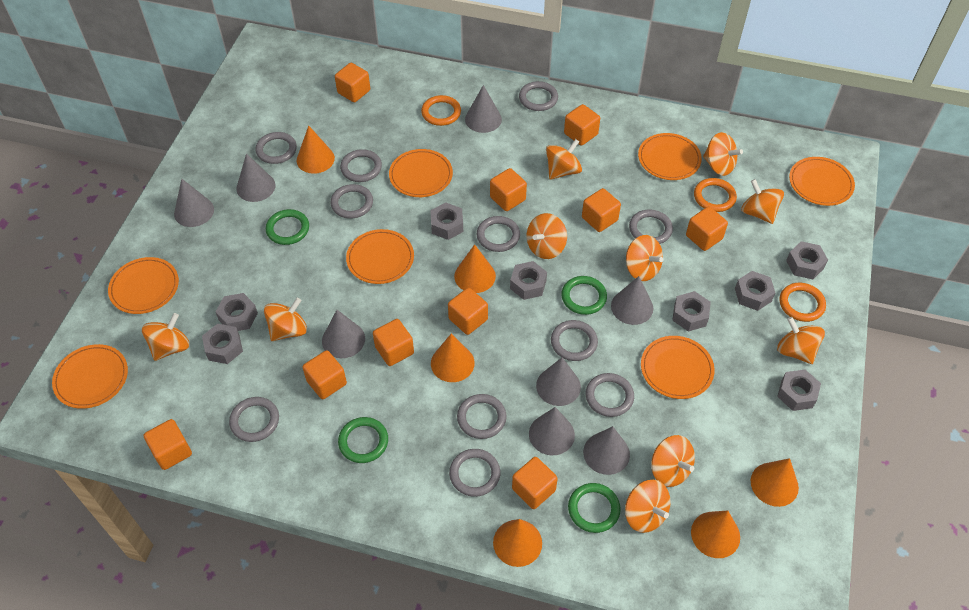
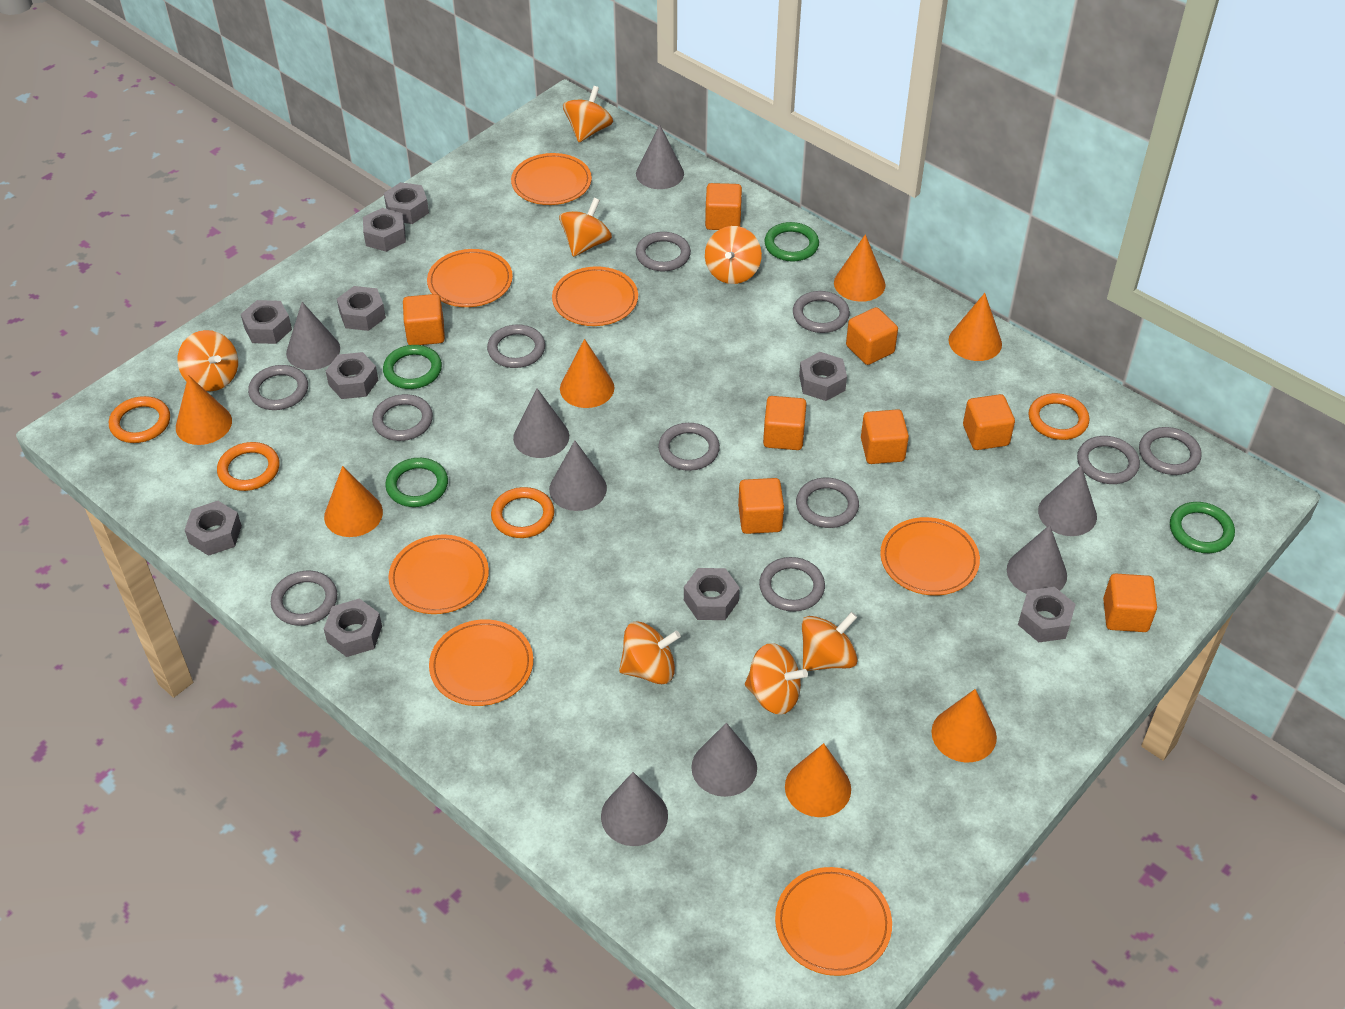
grey nut: 8 -> 10
orange cone: 6 -> 7
orange cube: 10 -> 8
orange ring: 3 -> 4
orange spinning top: 10 -> 7

